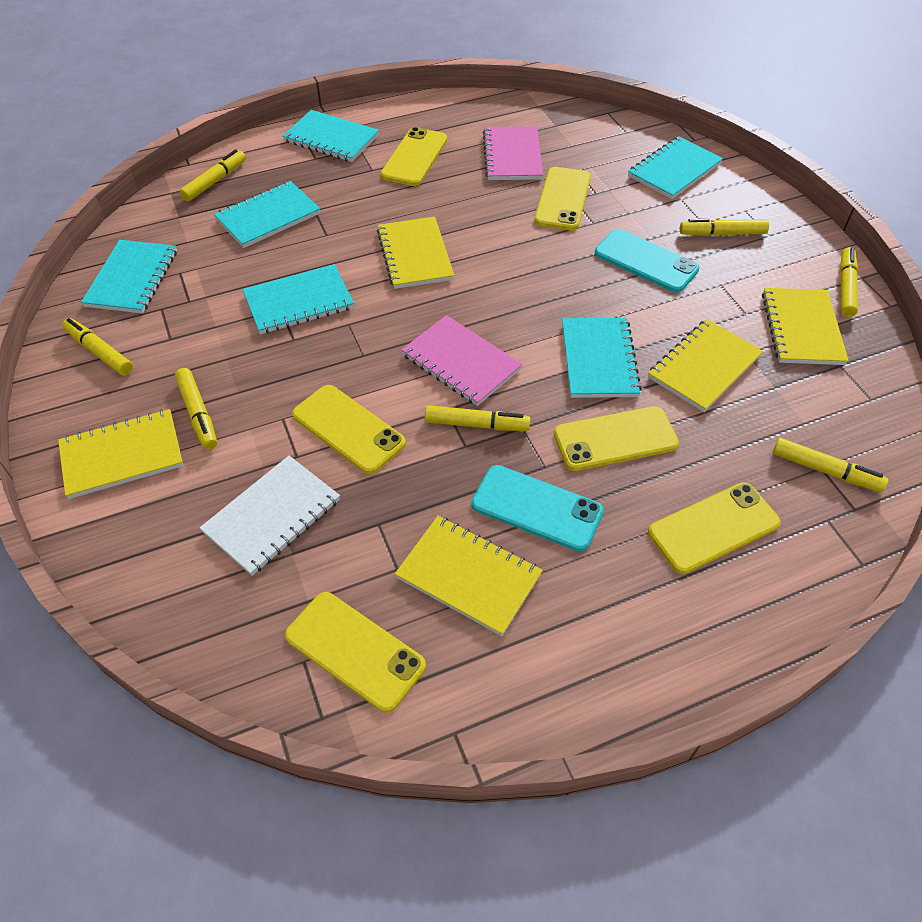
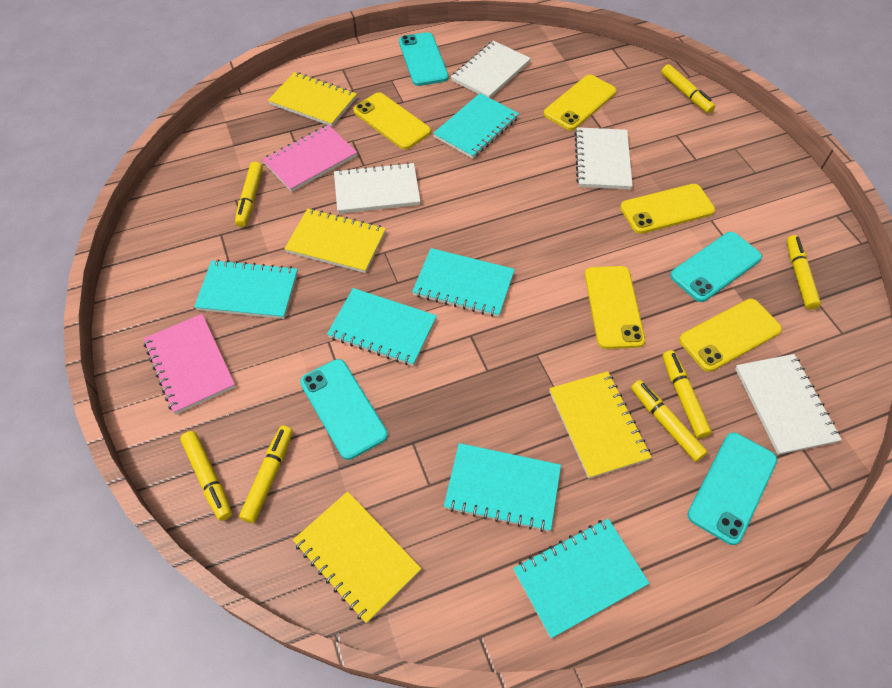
turquoise phone: 2 -> 4
white notebook: 1 -> 4
yellow notebook: 5 -> 4
yellow phone: 6 -> 5

